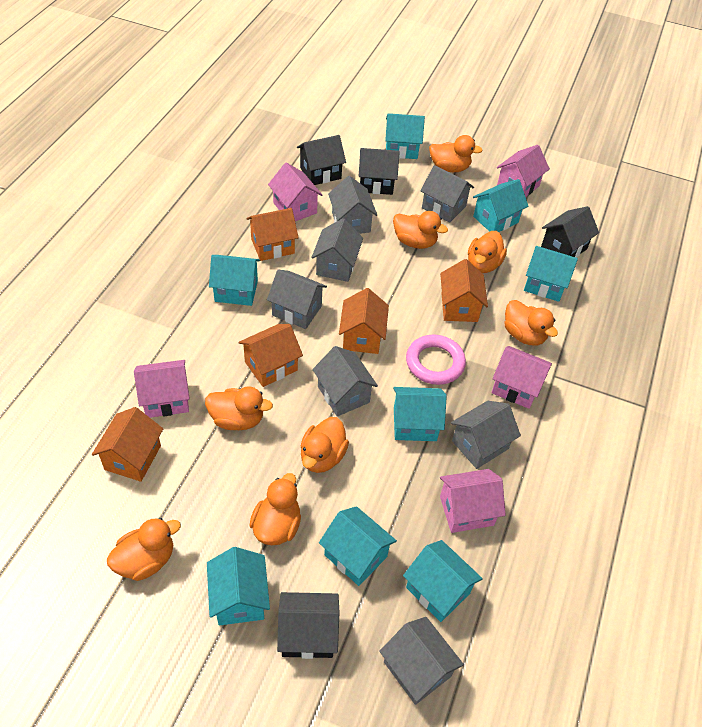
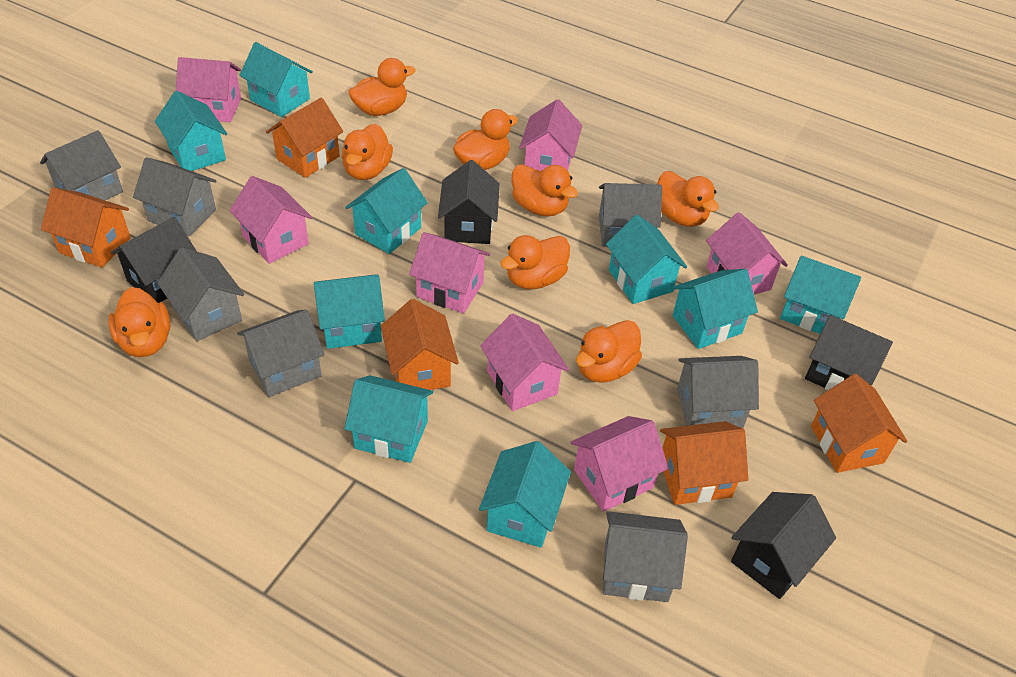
pink house: 5 -> 7
pink ring: 1 -> 0
turquoise house: 8 -> 9

